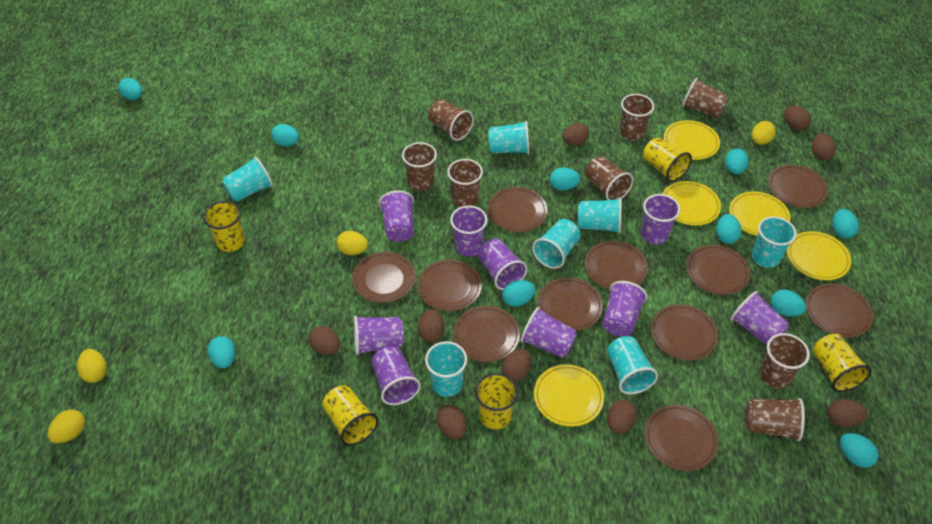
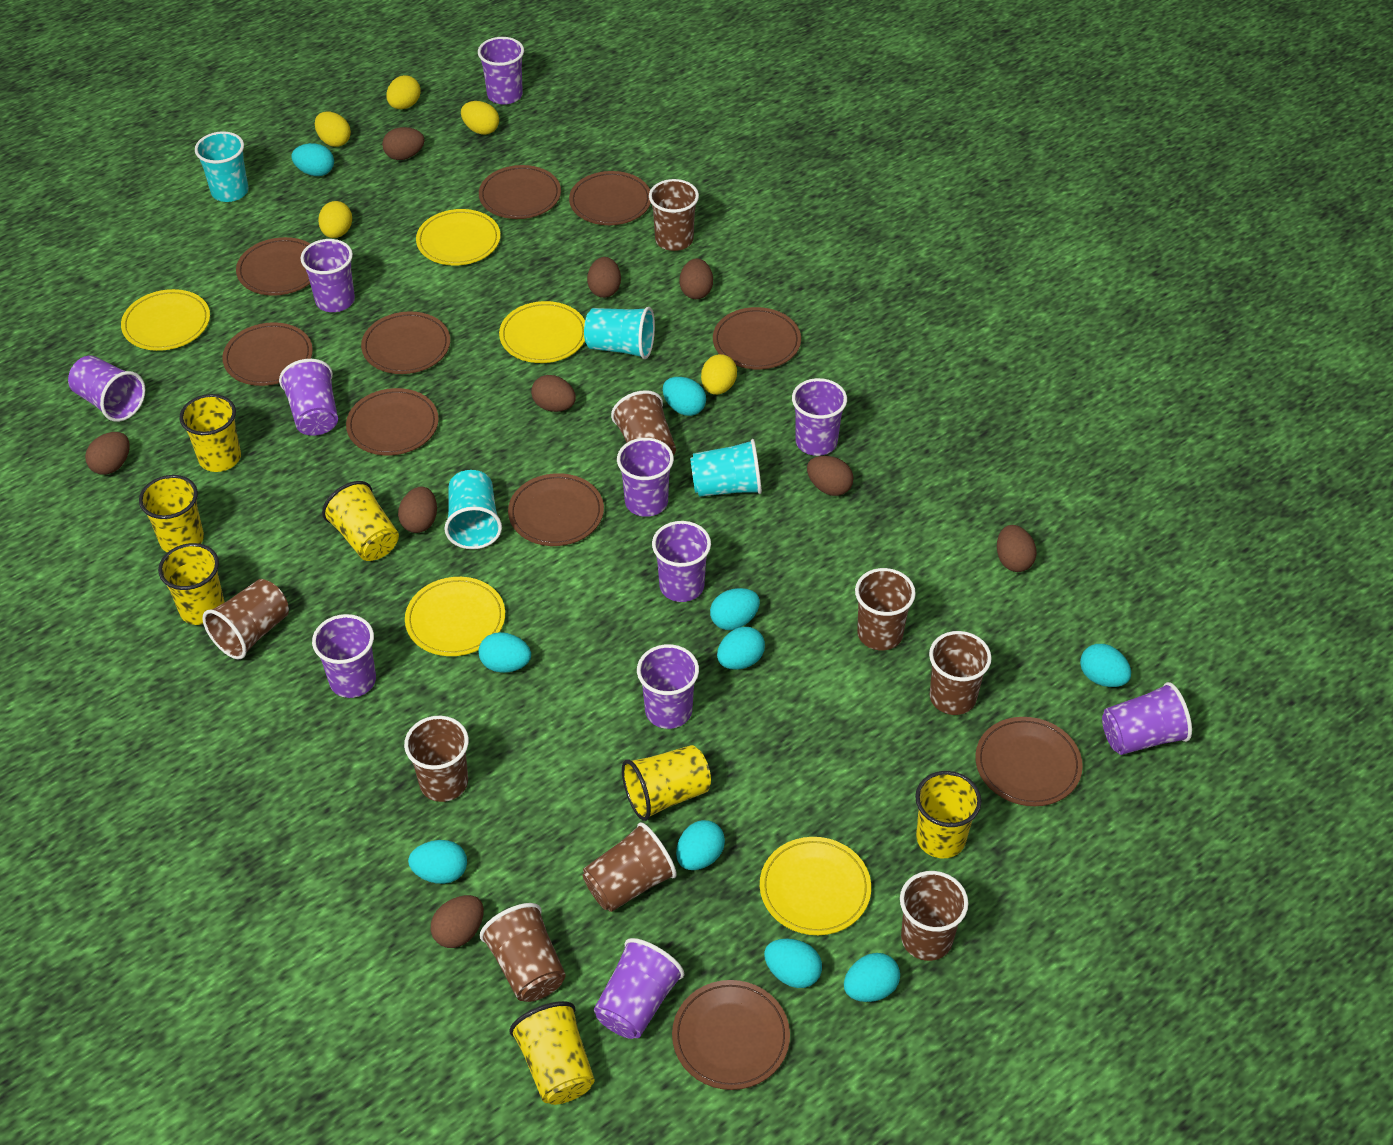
brown cup: 8 -> 9
brown plate: 11 -> 10
purple cup: 9 -> 11
turquoise cup: 7 -> 4
yellow cup: 5 -> 7
yellow egg: 4 -> 5

